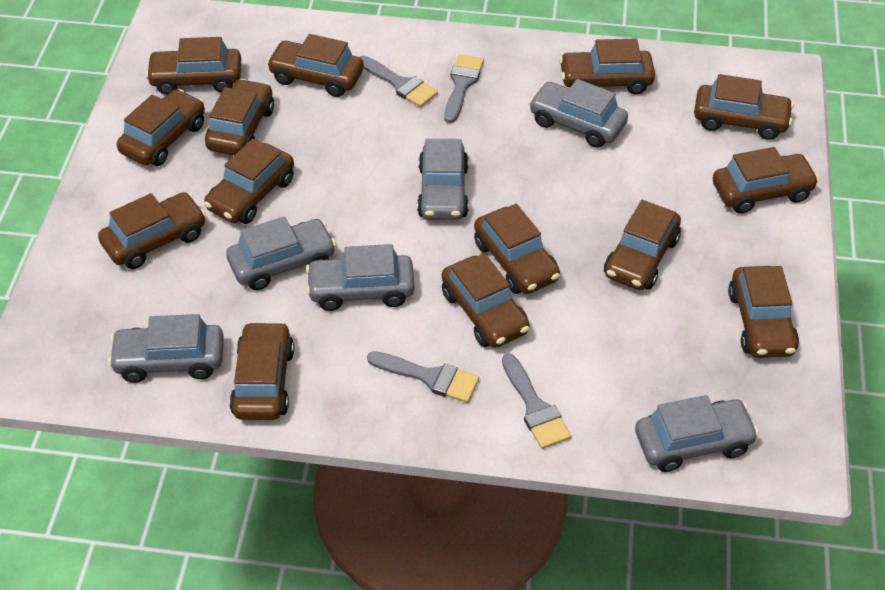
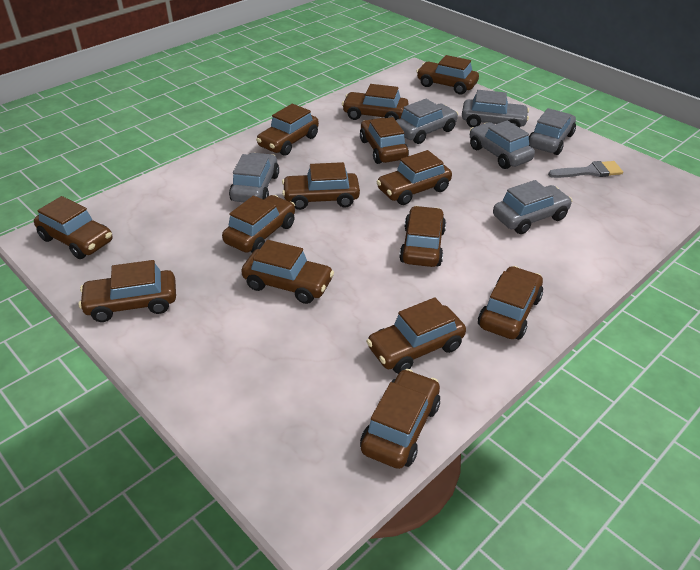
grey brush: 4 -> 1

